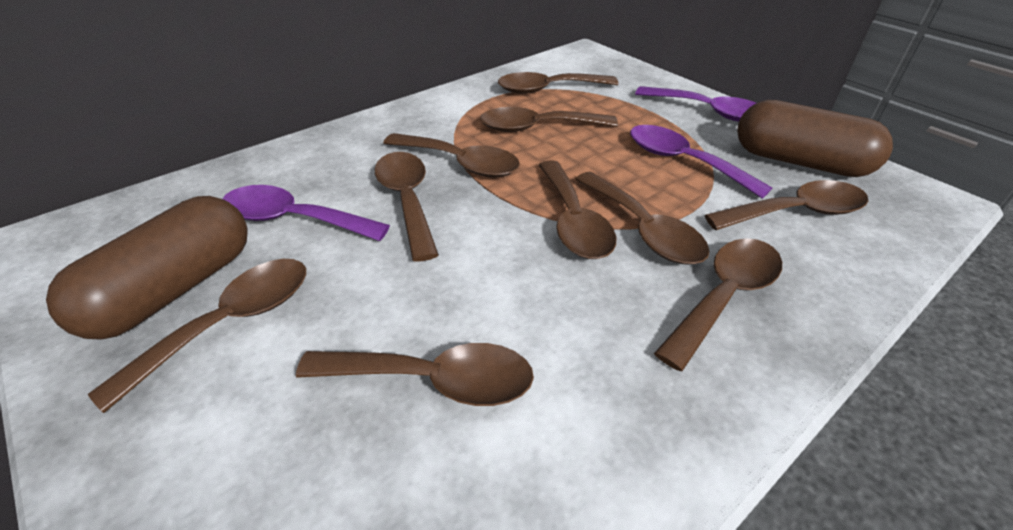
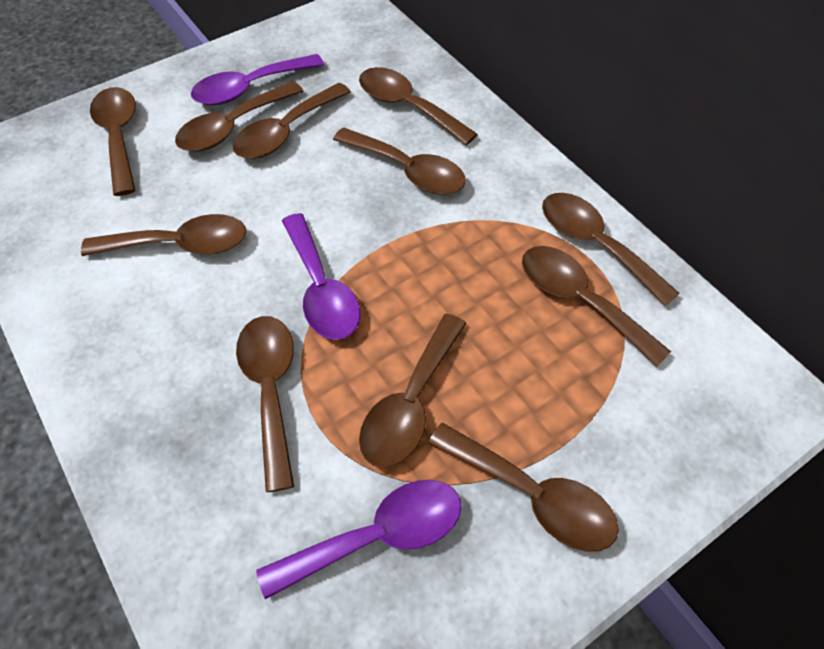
brown capsule: 2 -> 0
brown spoon: 10 -> 11

